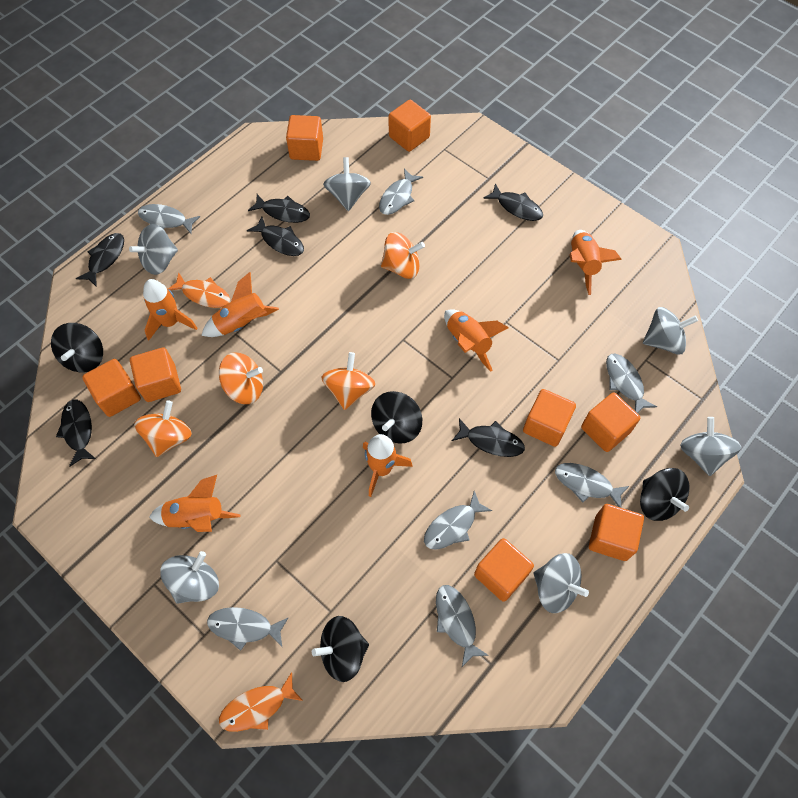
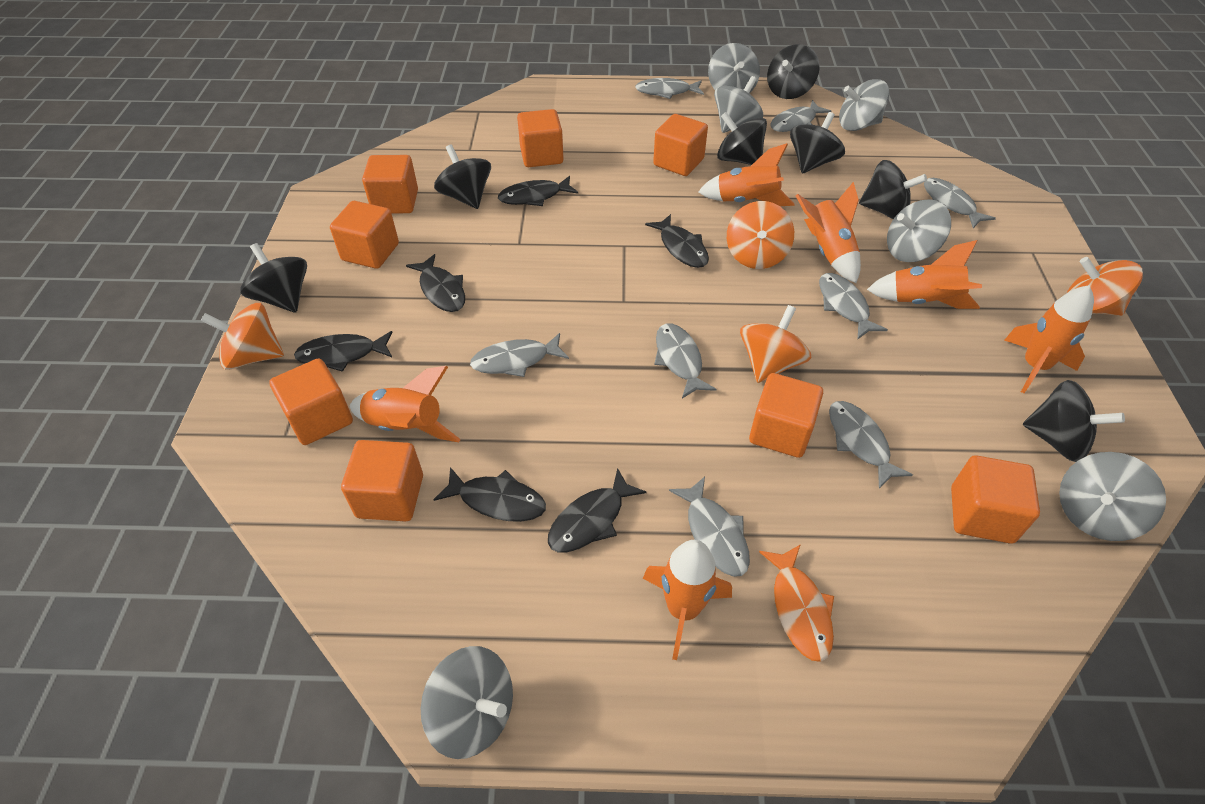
black spinning top: 4 -> 7
grey fish: 7 -> 8
orange fish: 2 -> 1

